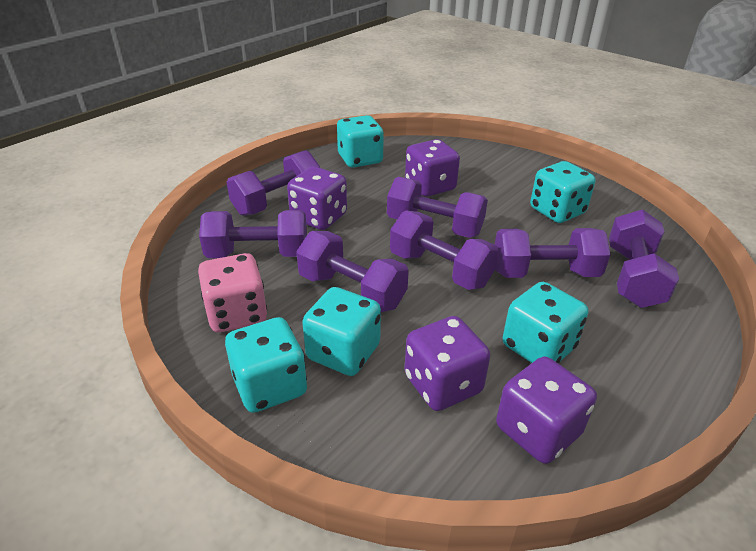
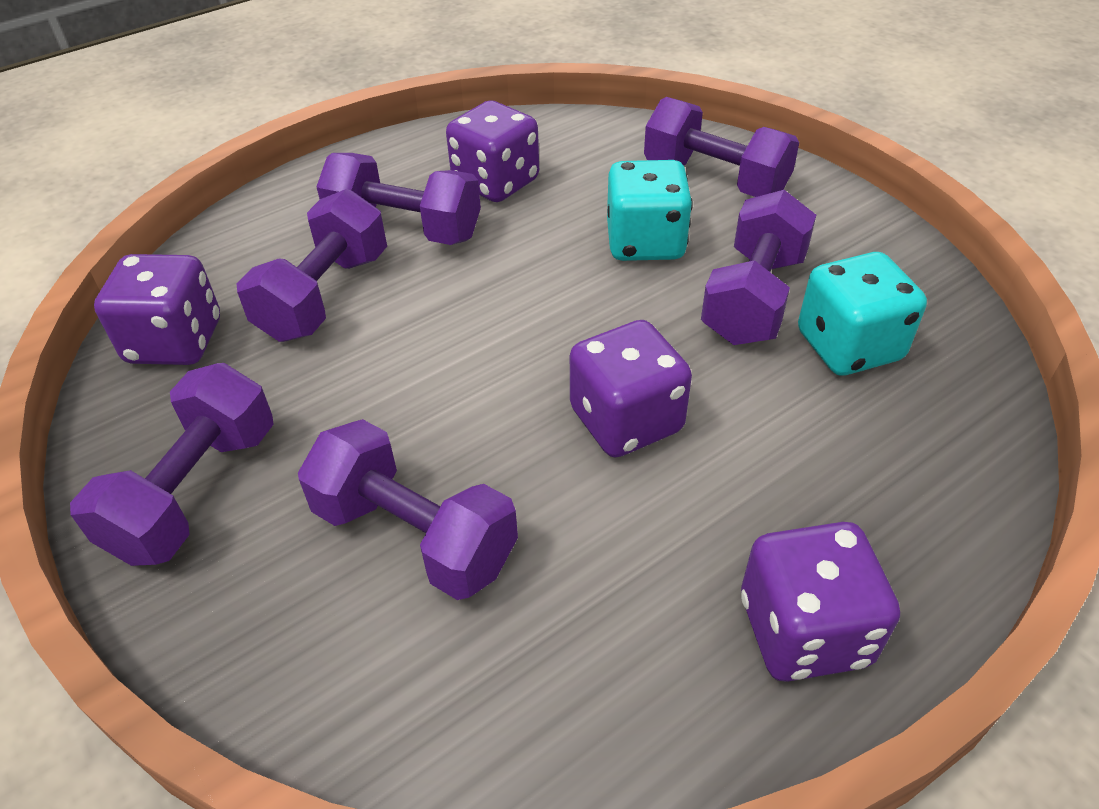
pink dice: 1 -> 0
purple dumbbell: 7 -> 6
turquoise dice: 5 -> 2

